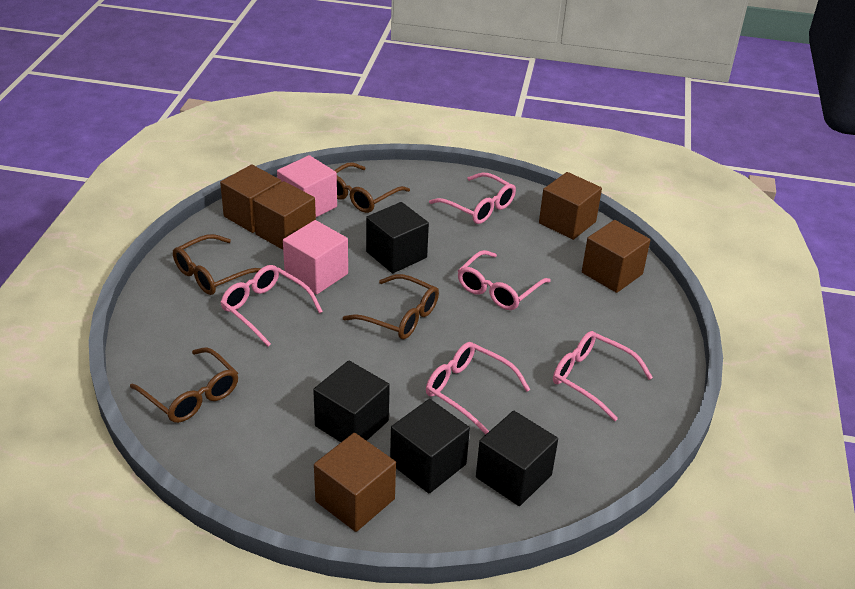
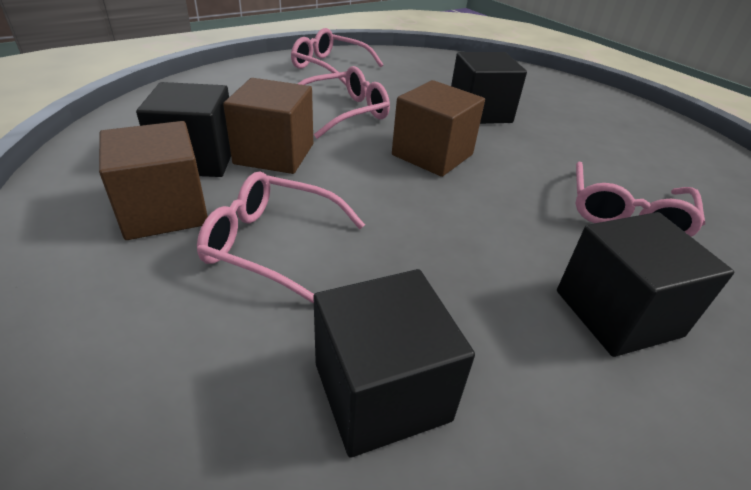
brown cube: 5 -> 3
brown glasses: 4 -> 0
pink cube: 2 -> 0
pink glasses: 5 -> 4

